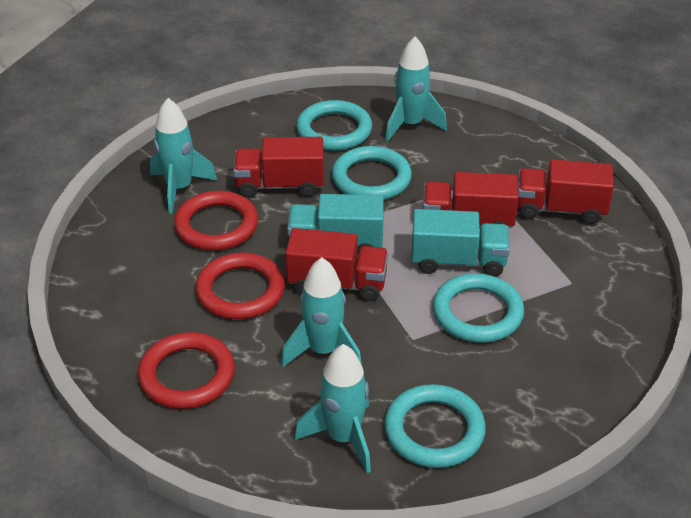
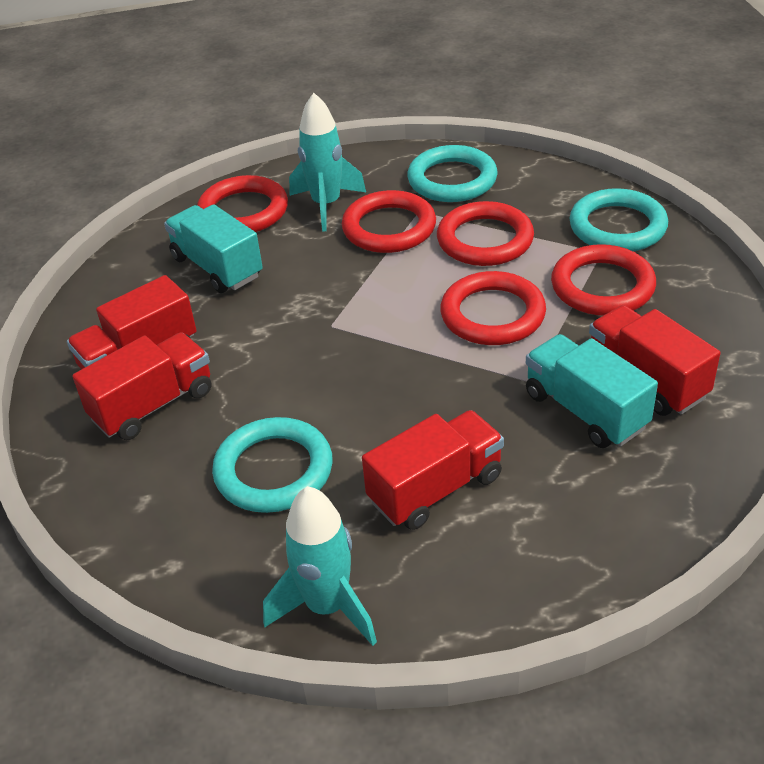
red ring: 3 -> 5
turquoise ring: 4 -> 3
turquoise rocket: 4 -> 2

